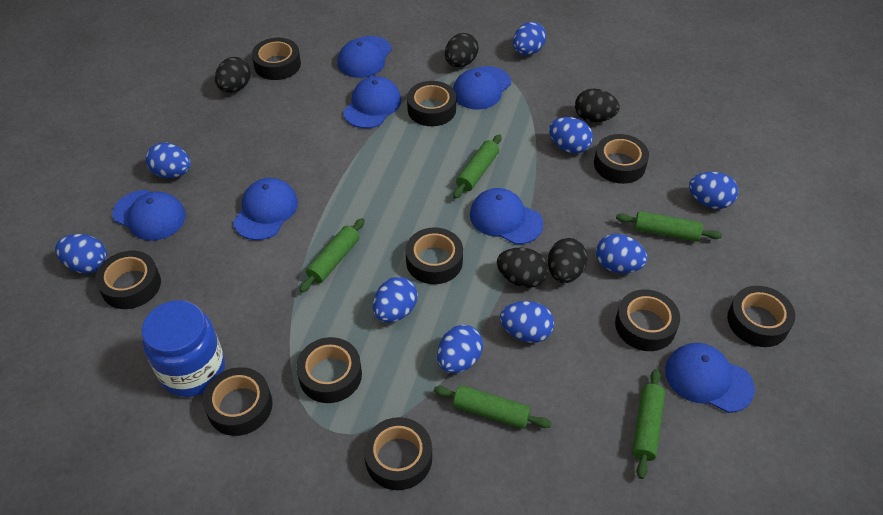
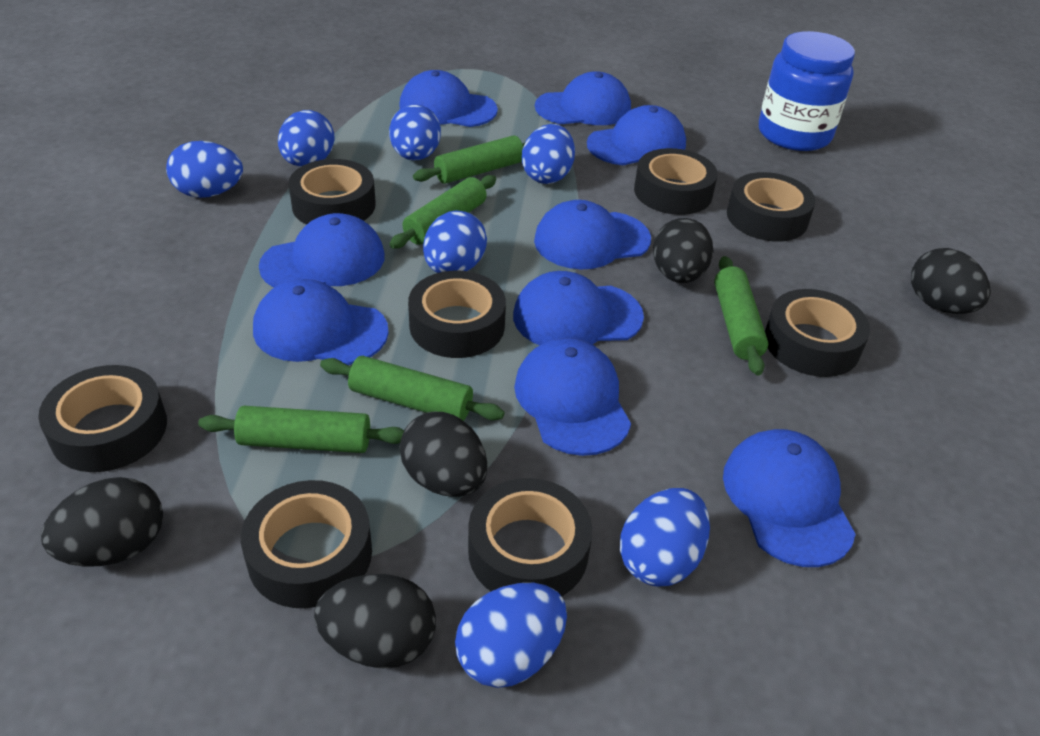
black tape: 10 -> 8
blue cap: 7 -> 9
blue egg: 9 -> 7

